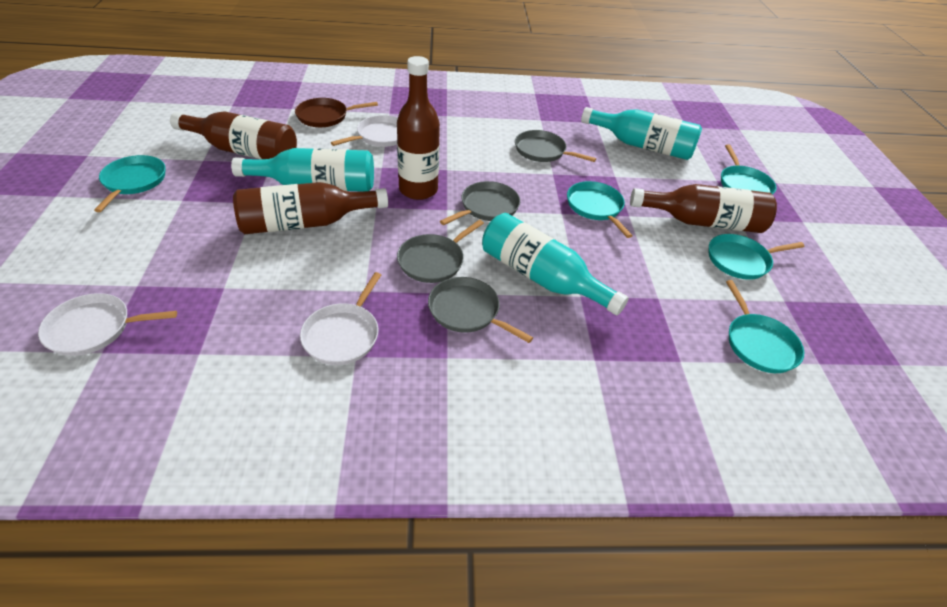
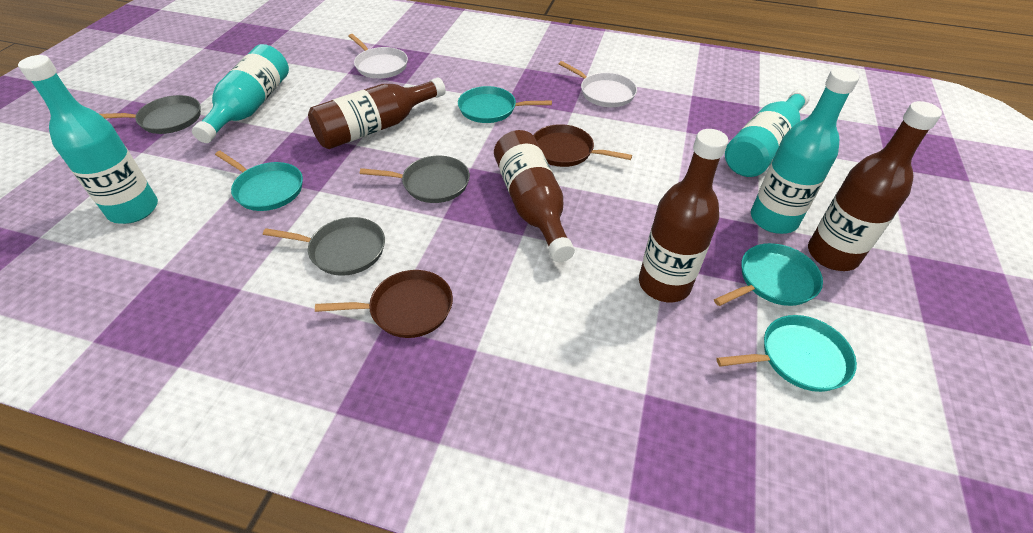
brown pan: 1 -> 2
grey pan: 4 -> 3
turquoise bottle: 3 -> 4
turquoise pan: 5 -> 4
white pan: 3 -> 2

